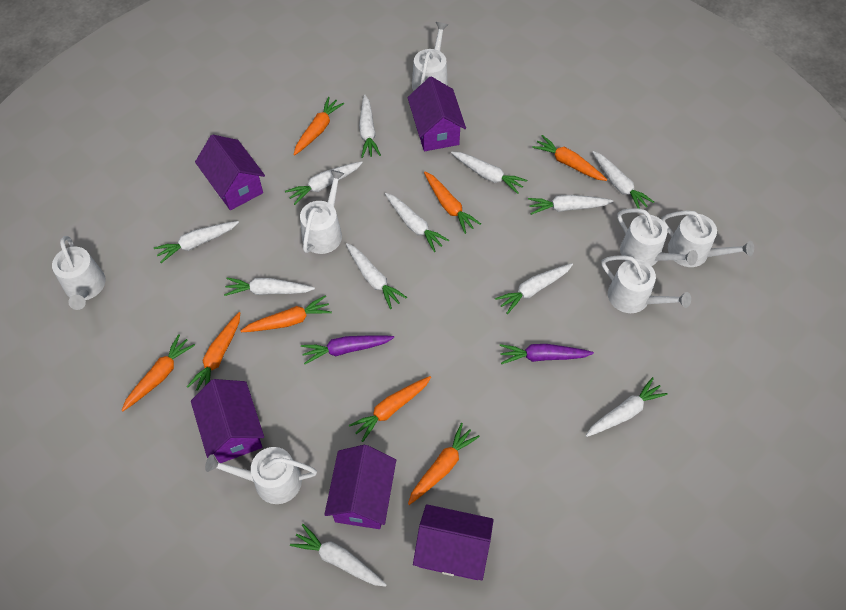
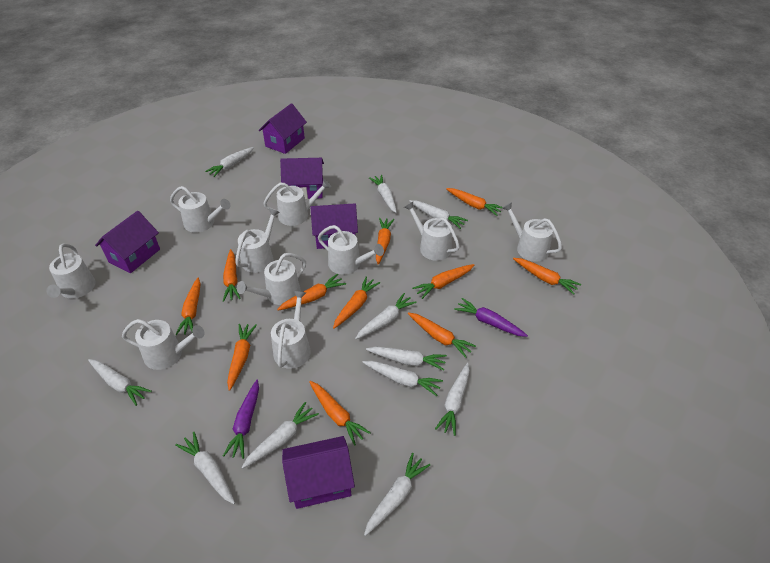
orange carrot: 8 -> 11
white carrot: 12 -> 11
white watering can: 7 -> 10

